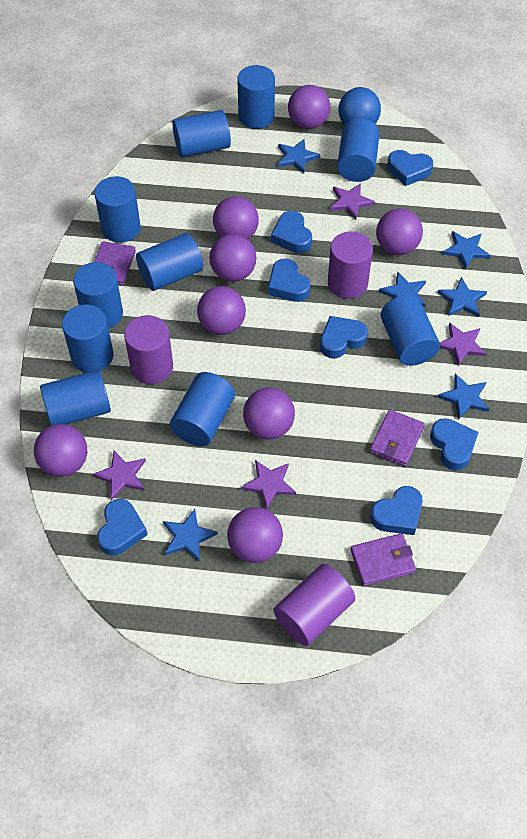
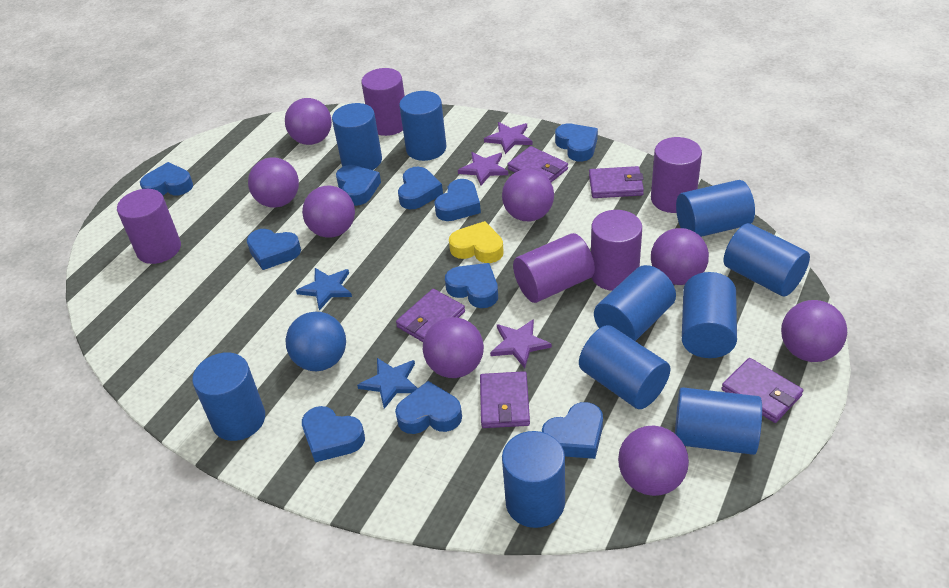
blue heart: 7 -> 10
blue star: 6 -> 2
purple cylinder: 3 -> 5
purple star: 4 -> 3
purple wallet: 3 -> 5
yellow heart: 0 -> 1

